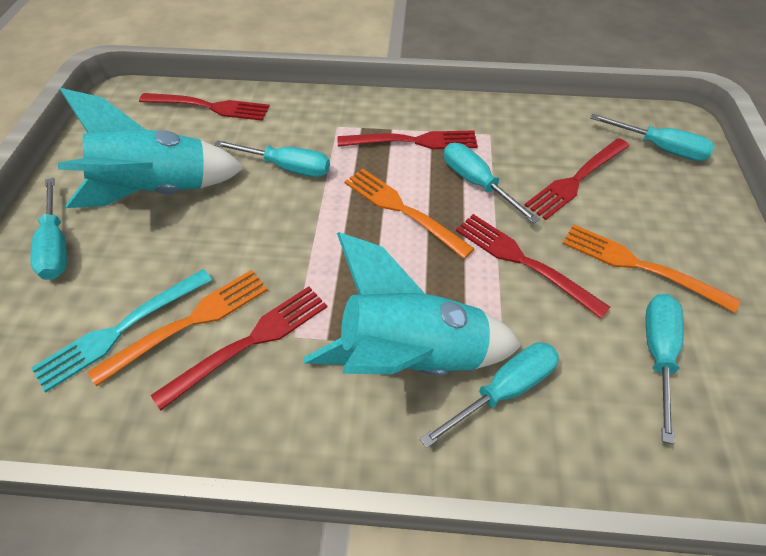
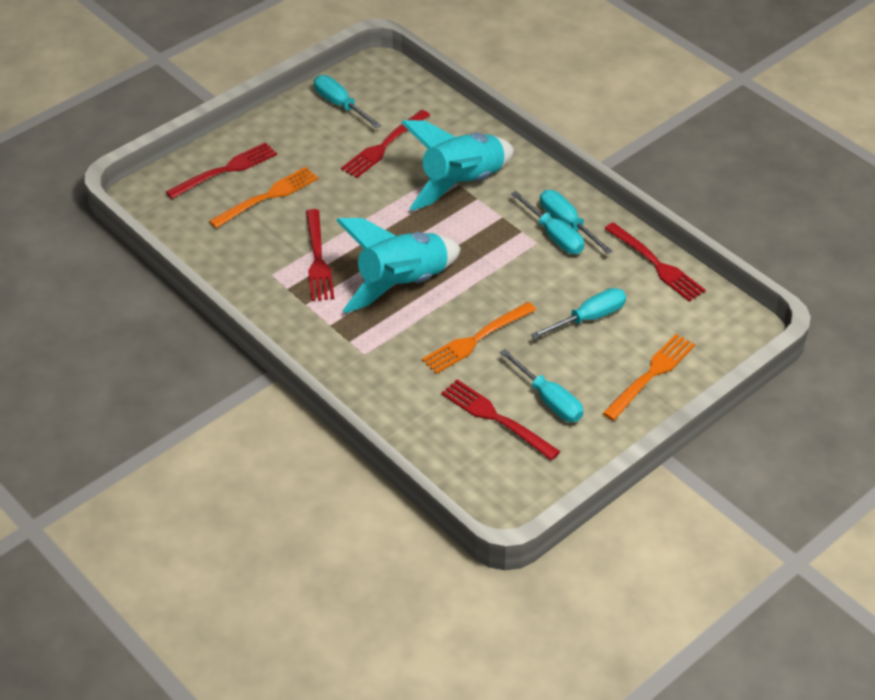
turquoise fork: 1 -> 0
turquoise screwdriver: 6 -> 5

